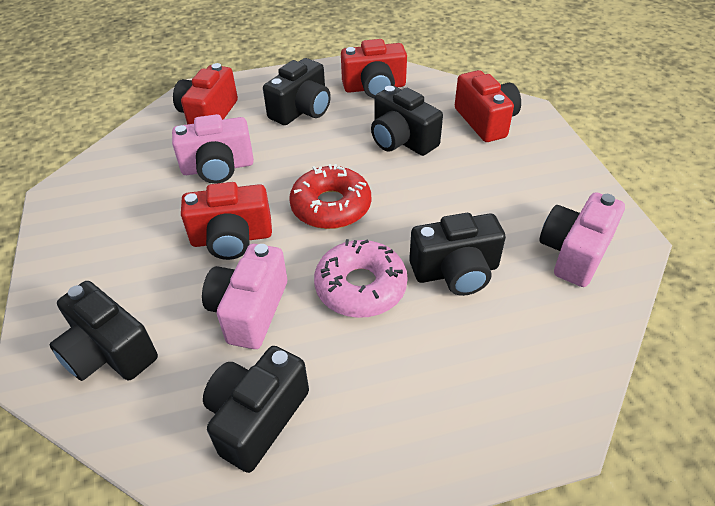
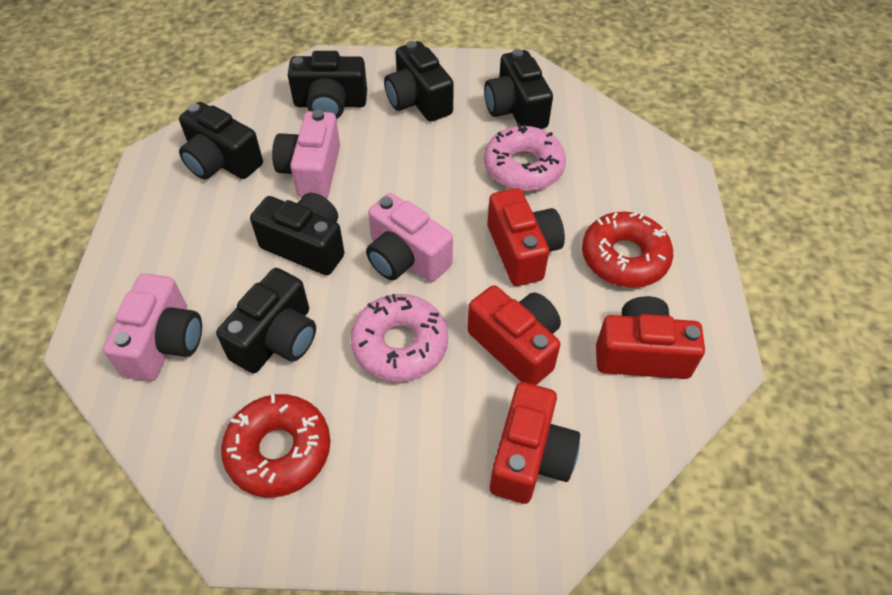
black camera: 5 -> 6
pink donut: 1 -> 2
red donut: 1 -> 2

